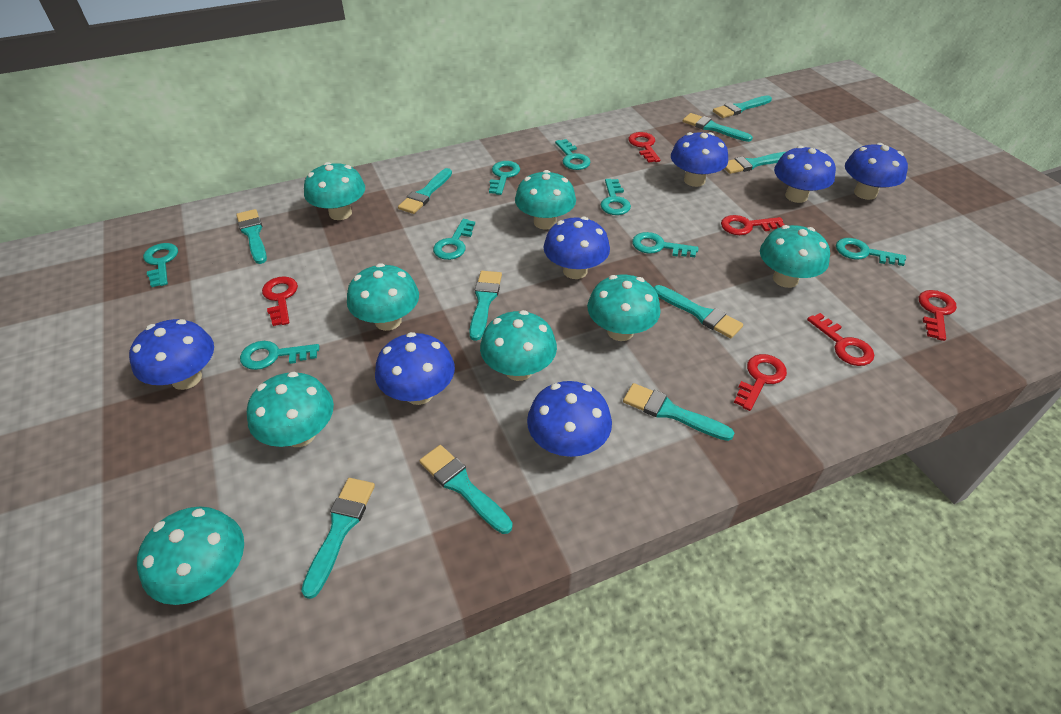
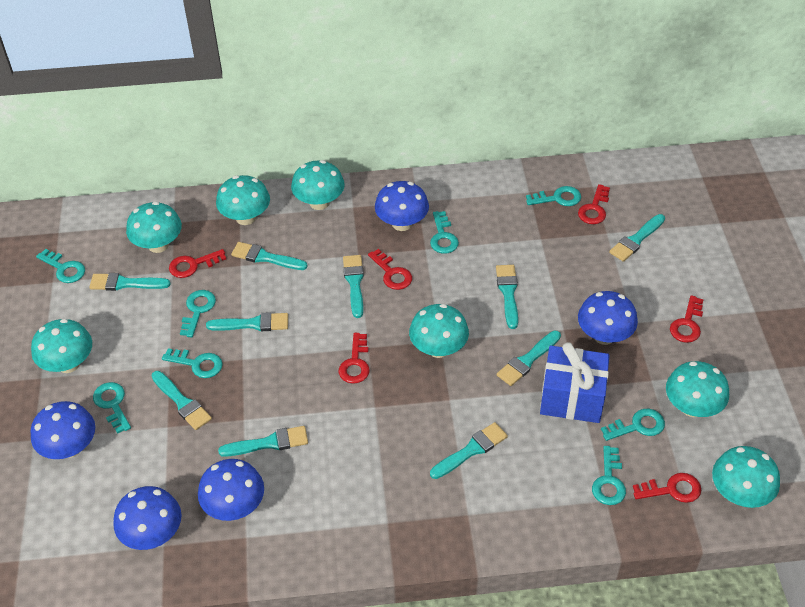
blue gift: 0 -> 1
blue mushroom: 7 -> 5
turquoise mushroom: 8 -> 7

